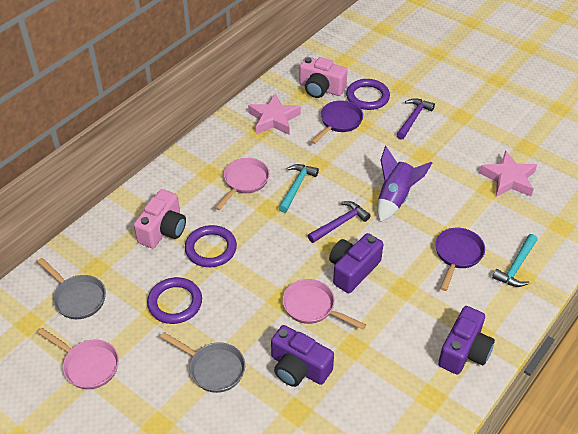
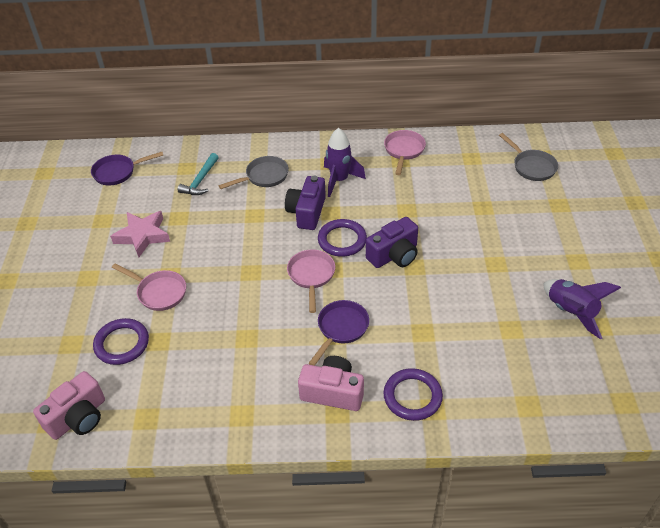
pink star: 2 -> 1
purple camera: 3 -> 2
purple hammer: 2 -> 0
purple rocket: 1 -> 2
turquoise hammer: 2 -> 1

